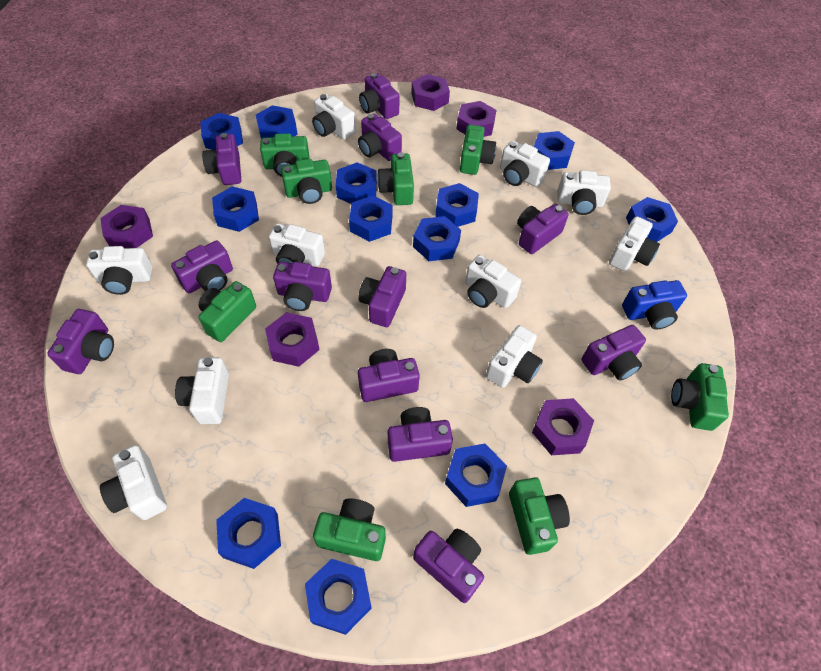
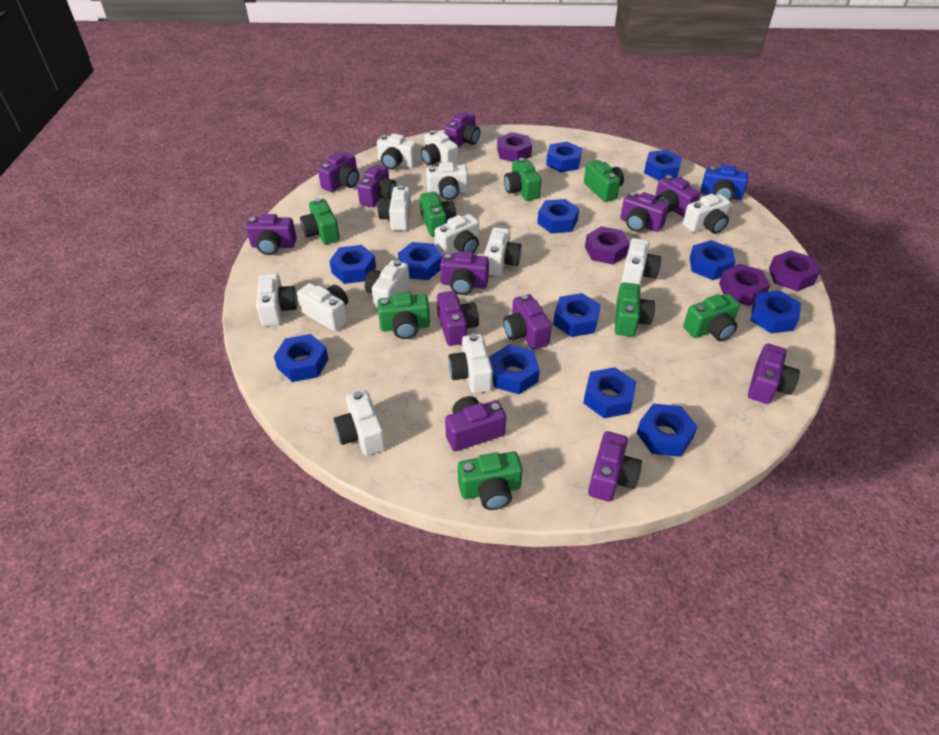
purple nut: 5 -> 4
white camera: 10 -> 13

